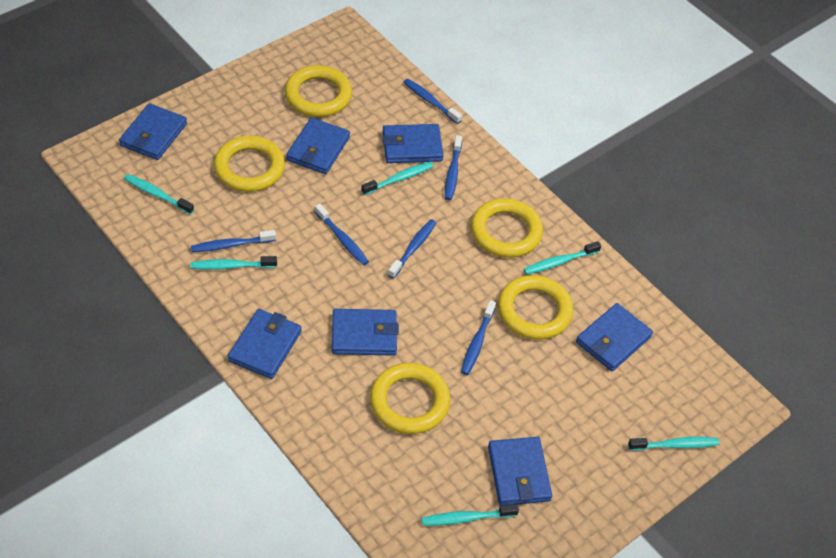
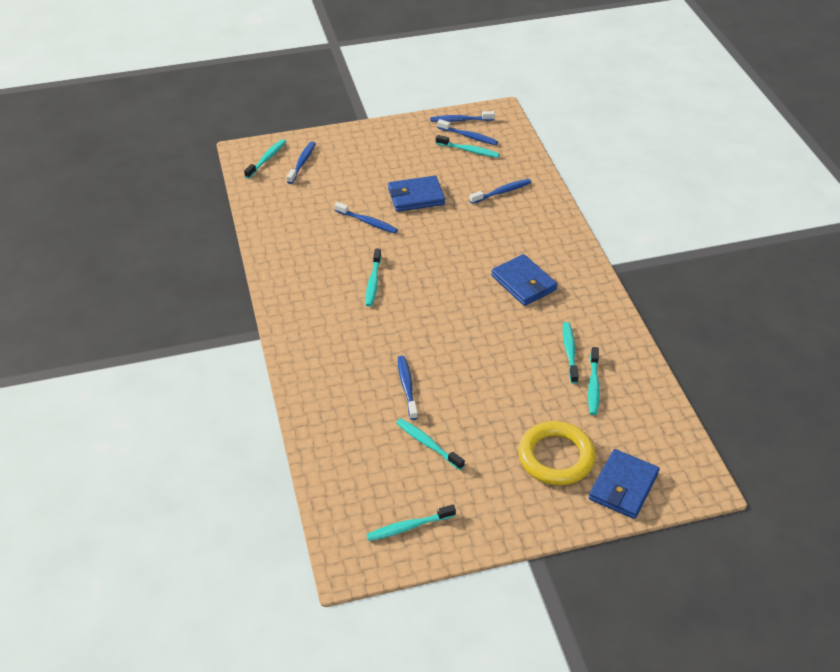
blue wallet: 7 -> 3
turquoise toothbrush: 6 -> 7
yellow ring: 5 -> 1

